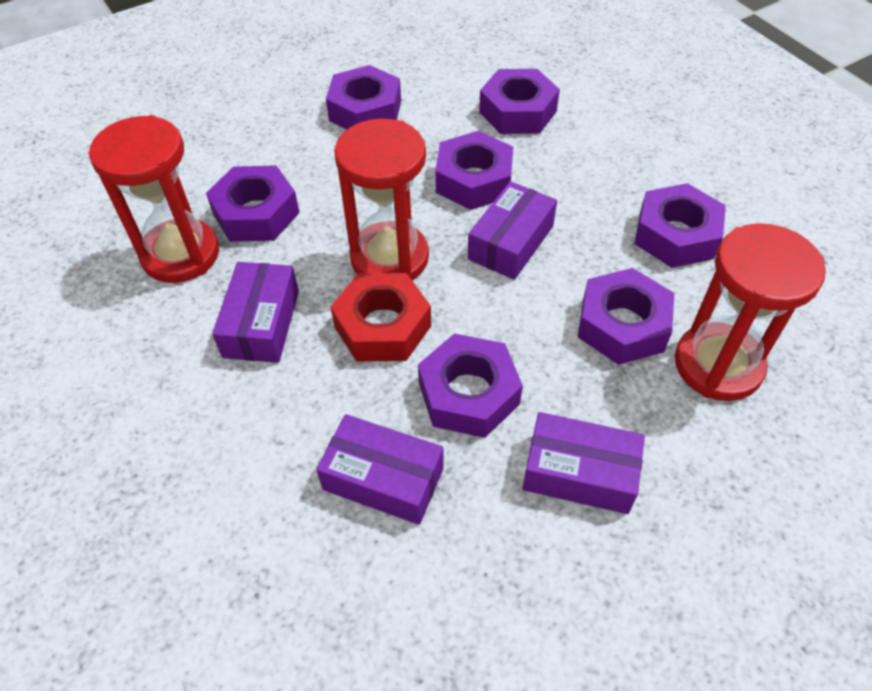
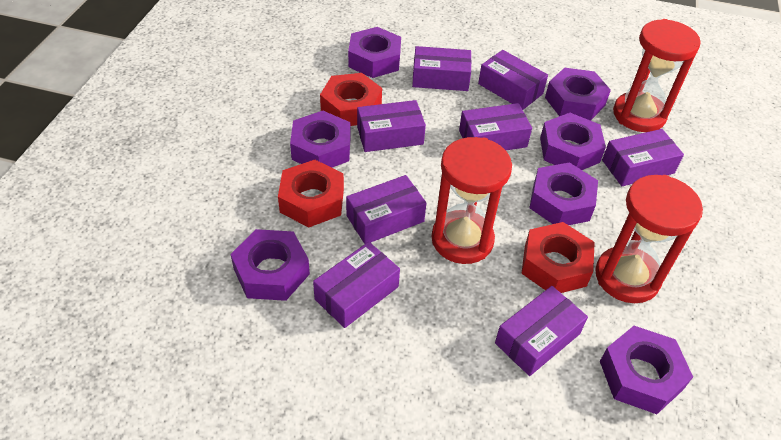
purple box: 4 -> 8
red nut: 1 -> 3

